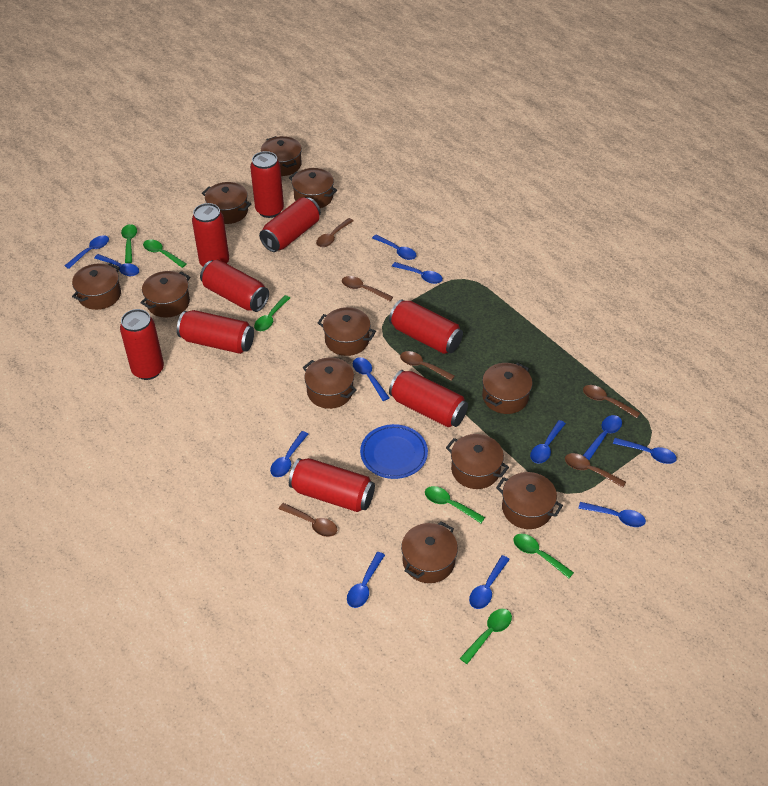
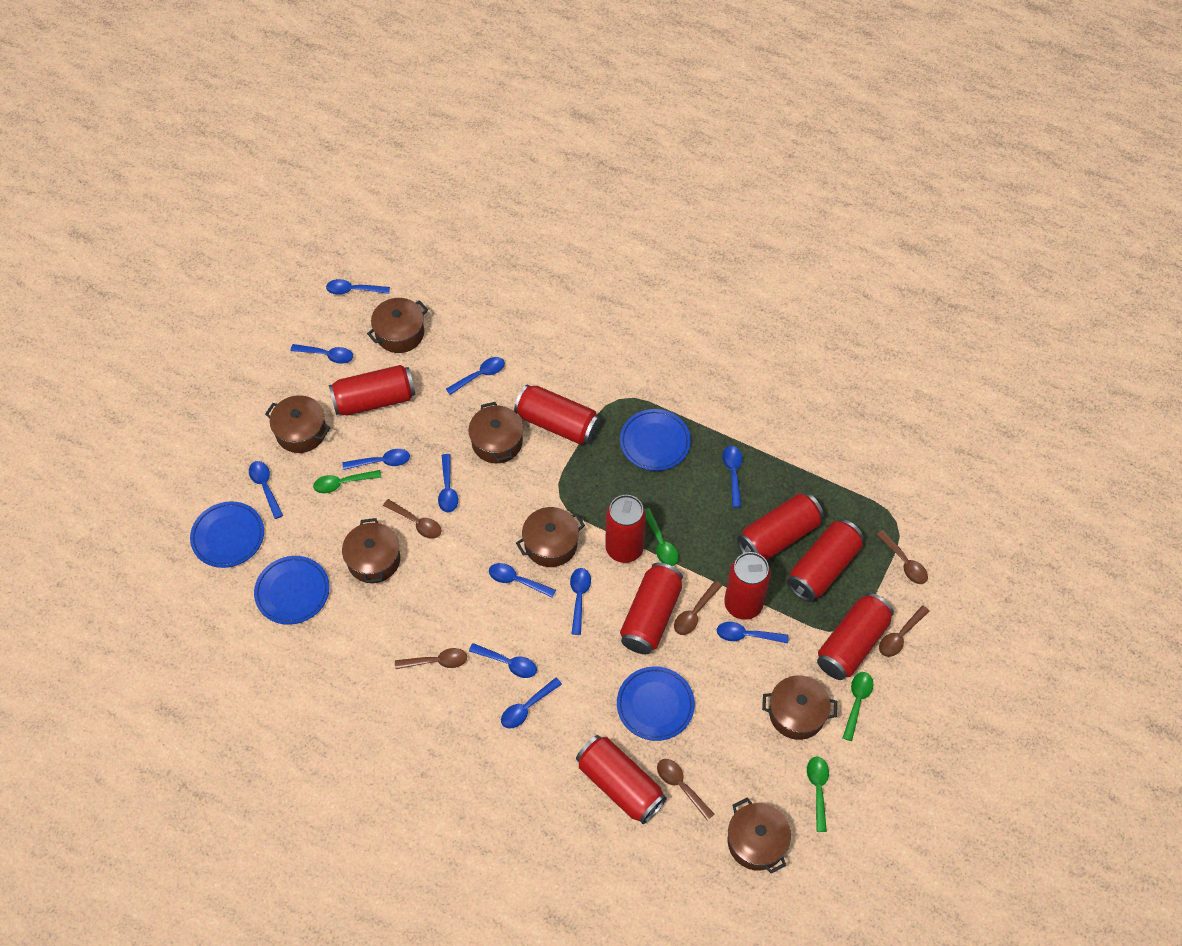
blue plate: 1 -> 4
brown pot: 11 -> 7
green spoon: 6 -> 4

